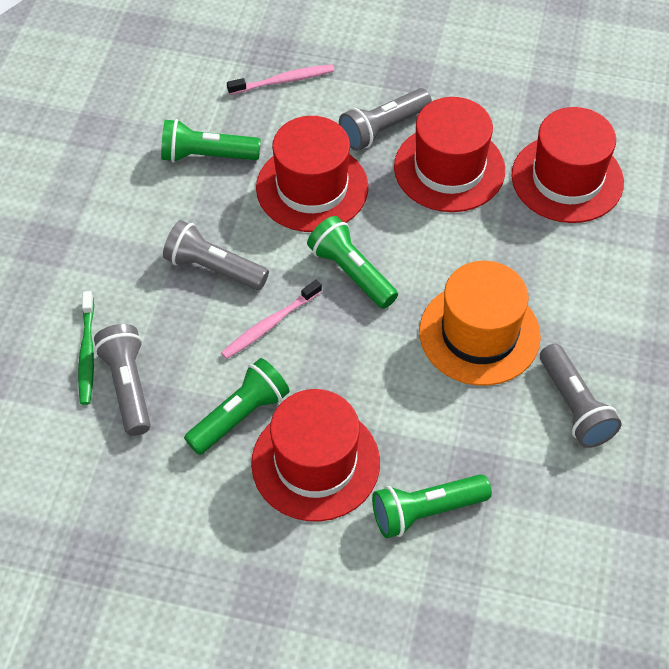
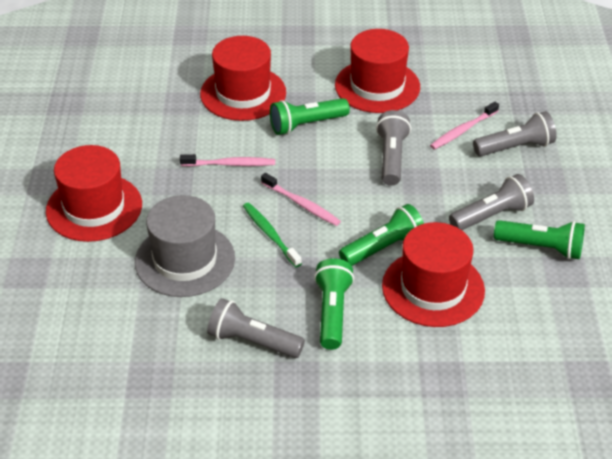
grey hat: 0 -> 1
orange hat: 1 -> 0
pink toothbrush: 2 -> 3

